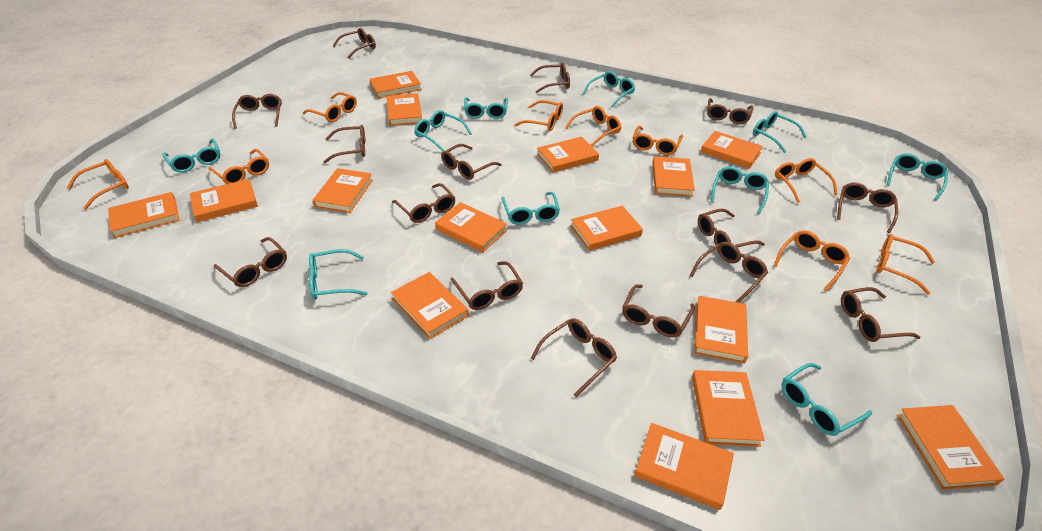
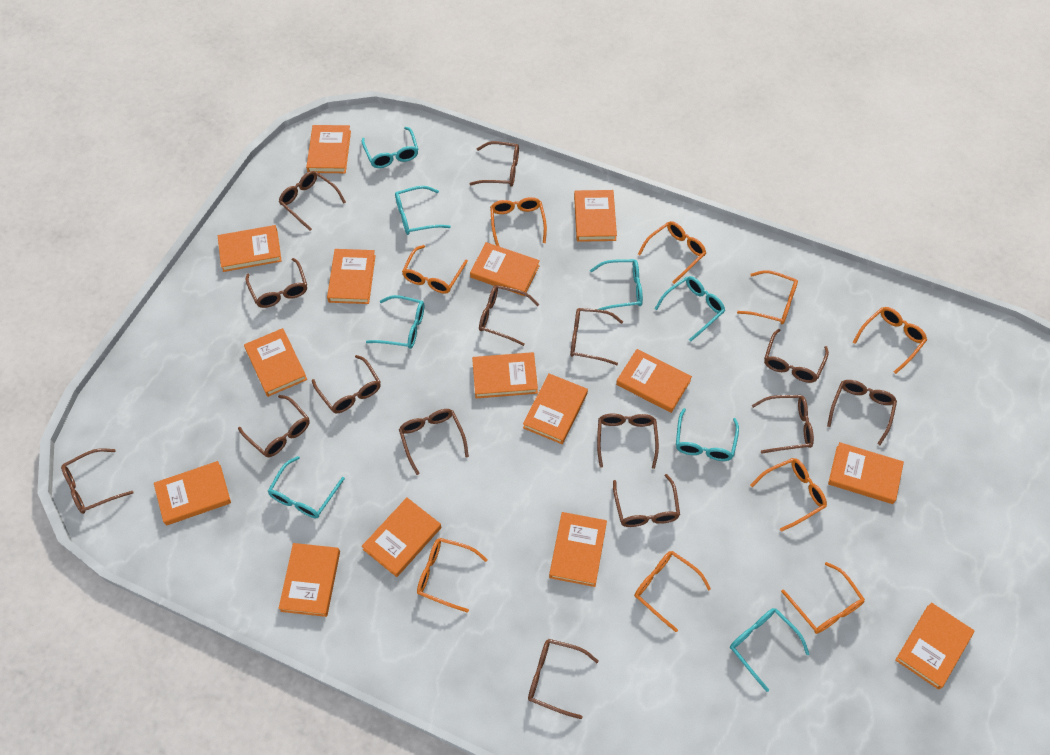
turquoise glasses: 10 -> 8

